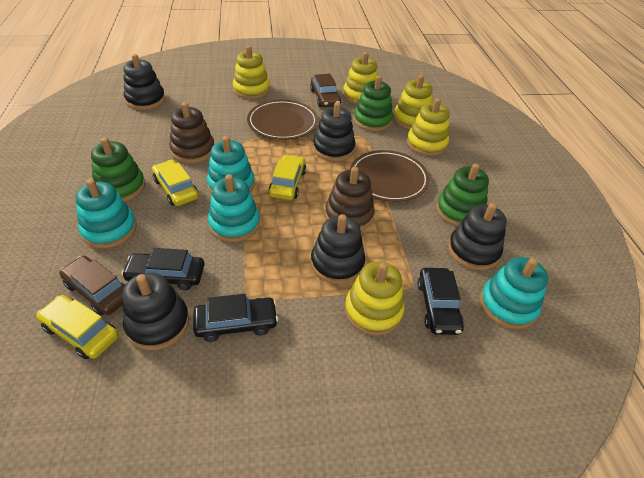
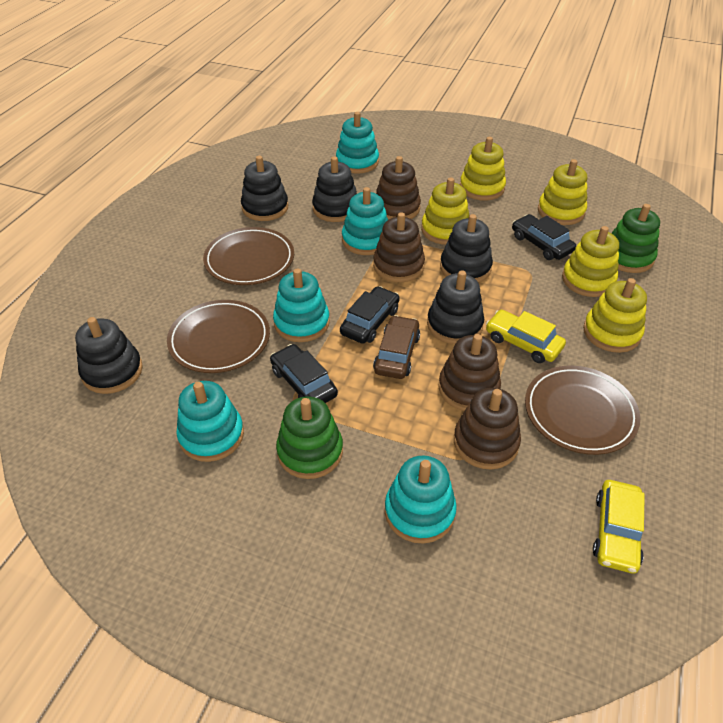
brown car: 2 -> 1
brown plate: 2 -> 3
brown stacking toy: 2 -> 4
green stacking toy: 3 -> 2
turquoise stacking toy: 4 -> 5
yellow car: 3 -> 2

